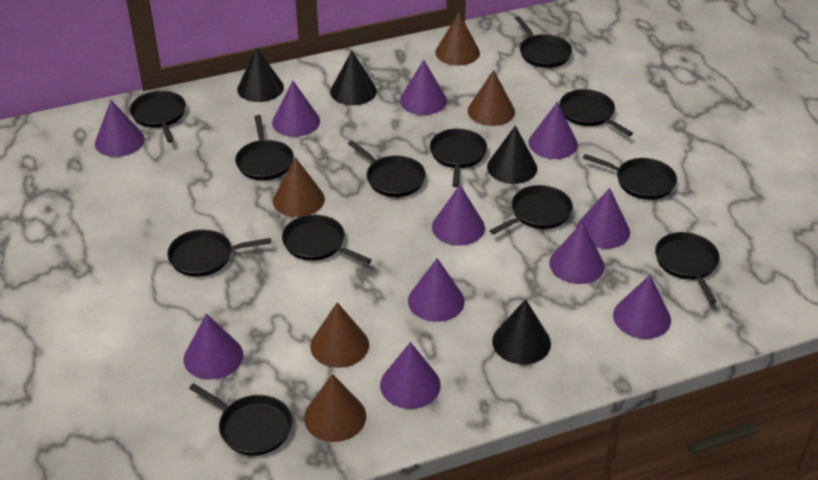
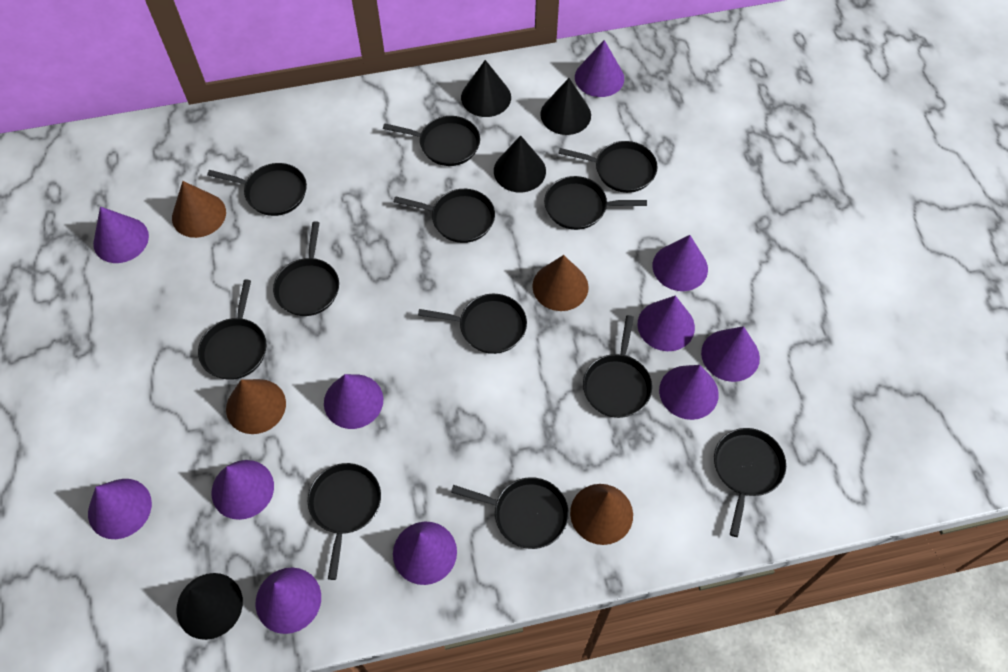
brown cone: 5 -> 4

